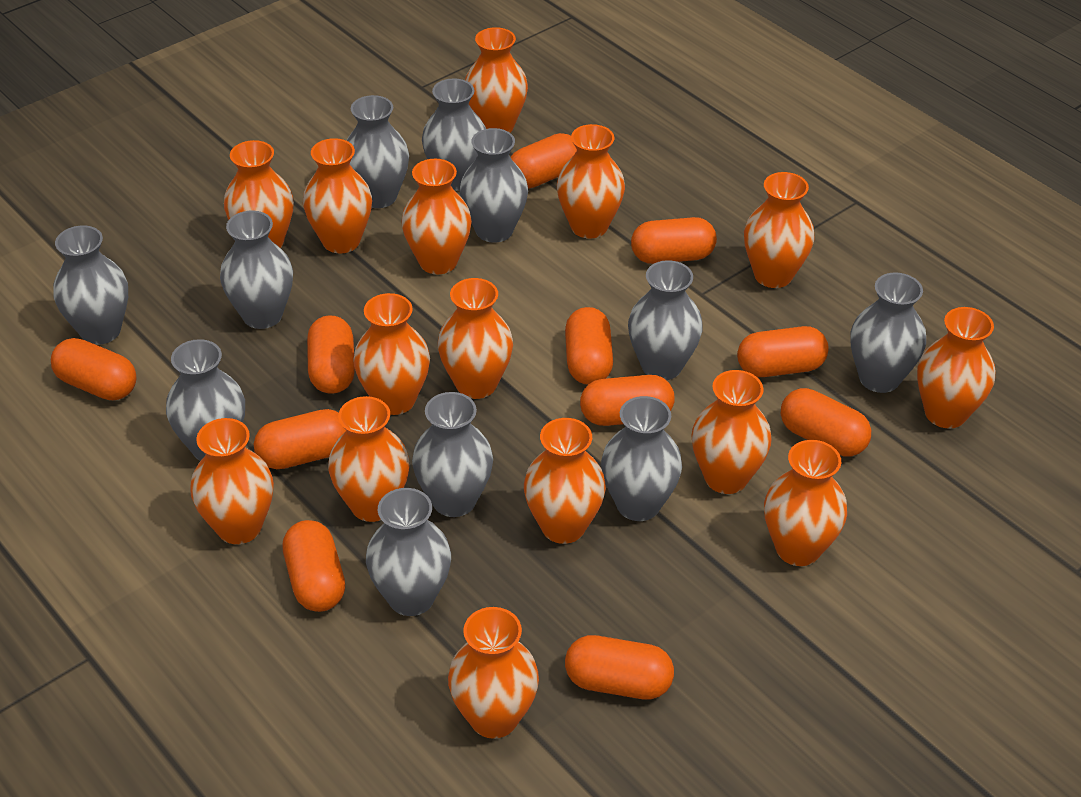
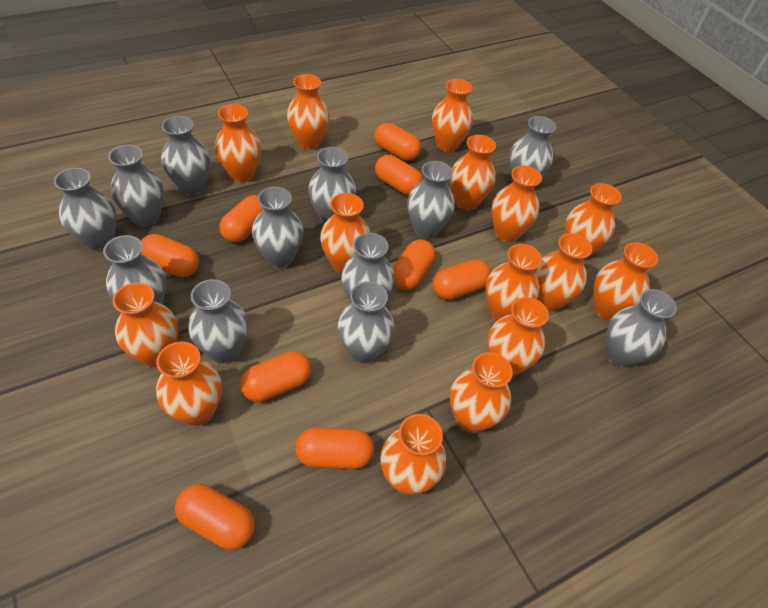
grey vase: 11 -> 12
orange capsule: 11 -> 9

